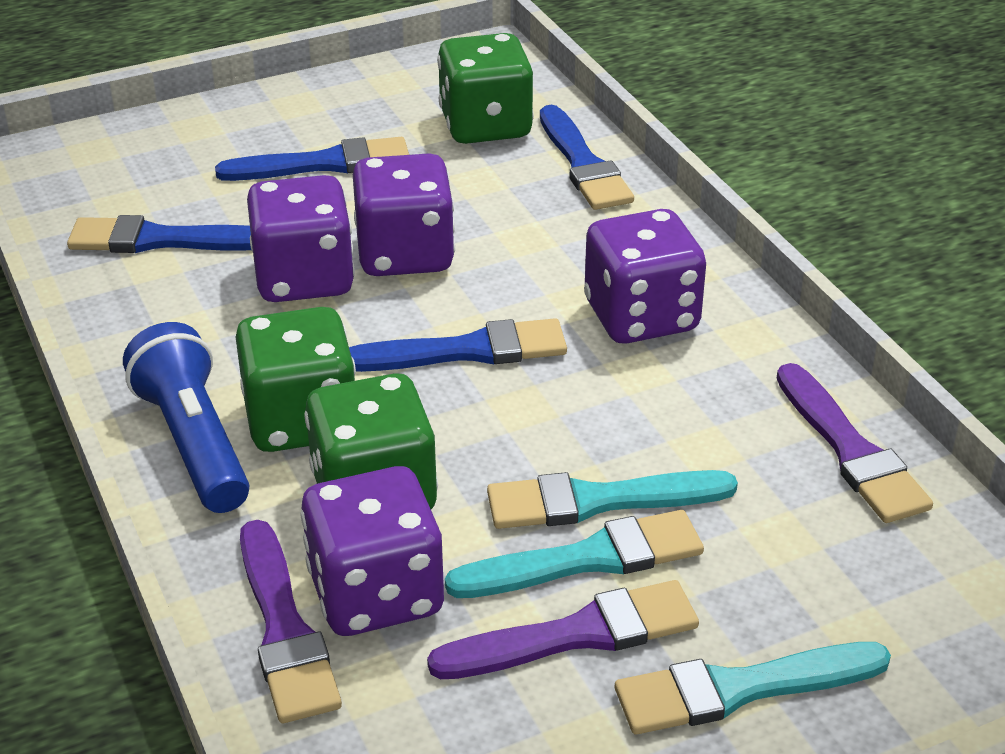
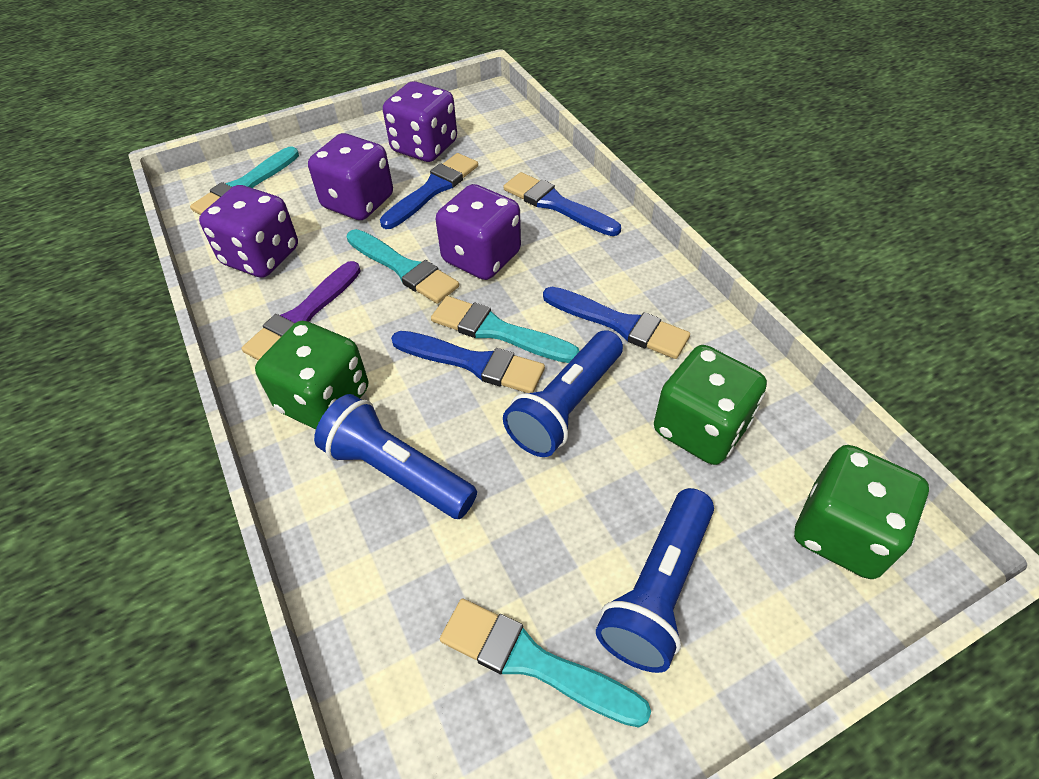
blue flashlight: 1 -> 3
purple brush: 3 -> 1
turquoise brush: 3 -> 4

